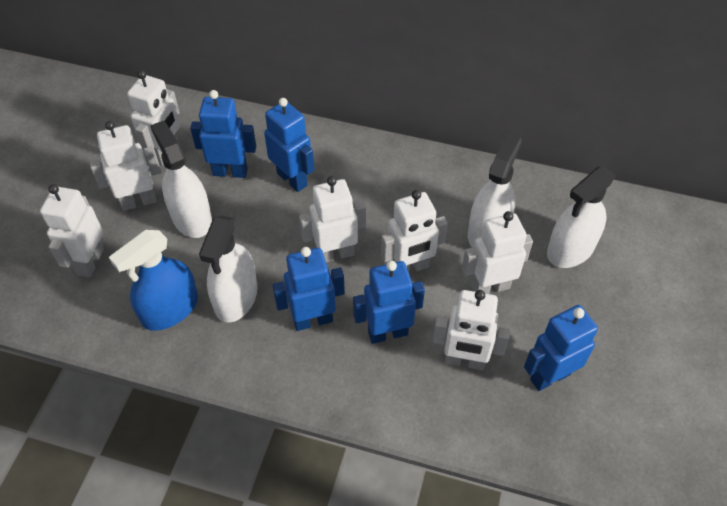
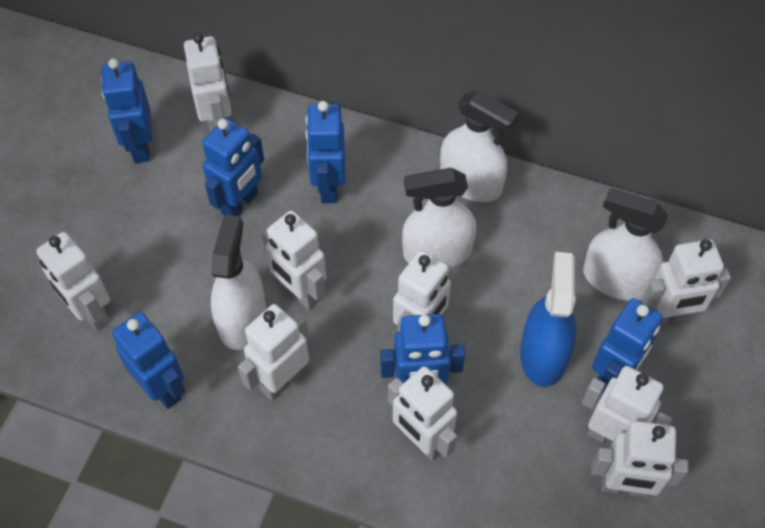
blue robot: 5 -> 6
white robot: 7 -> 9

